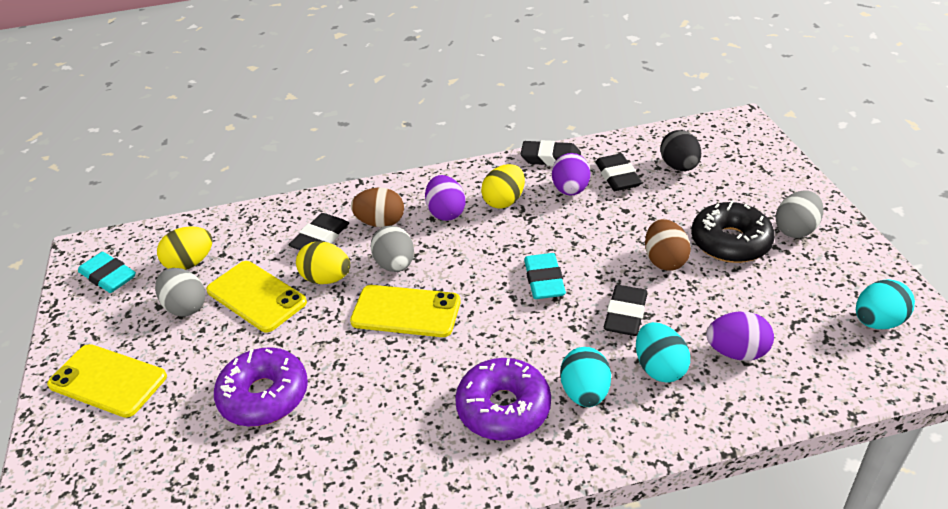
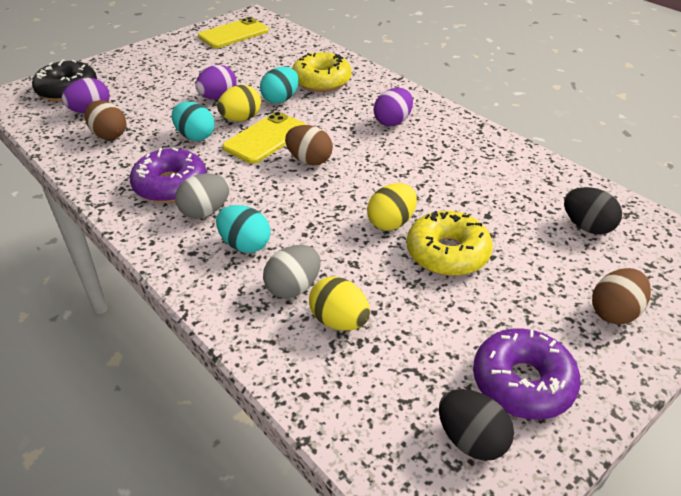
black egg: 1 -> 2
black eraser: 4 -> 0
brown egg: 2 -> 3
grey egg: 3 -> 2
turquoise eraser: 2 -> 0
yellow donut: 0 -> 2
yellow phone: 3 -> 2

